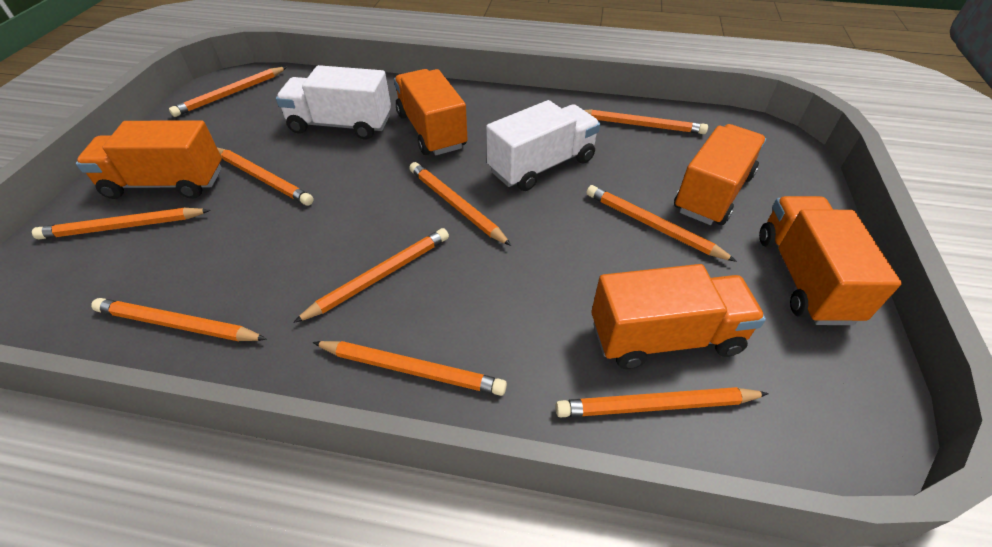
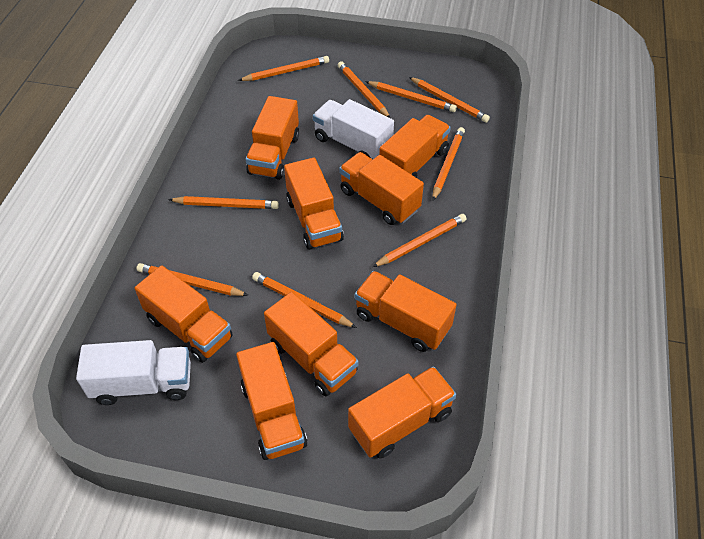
orange pencil: 10 -> 9
orange truck: 5 -> 9

